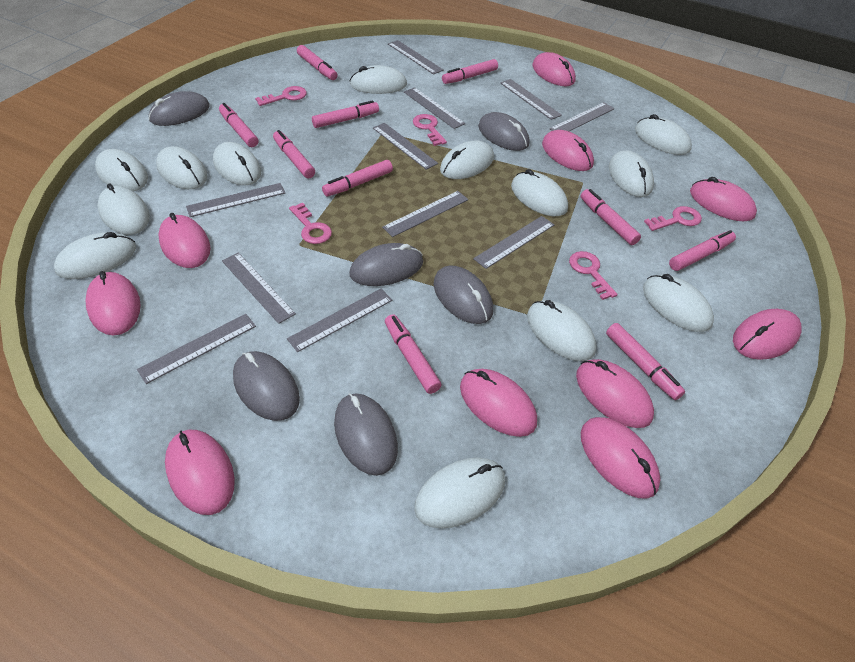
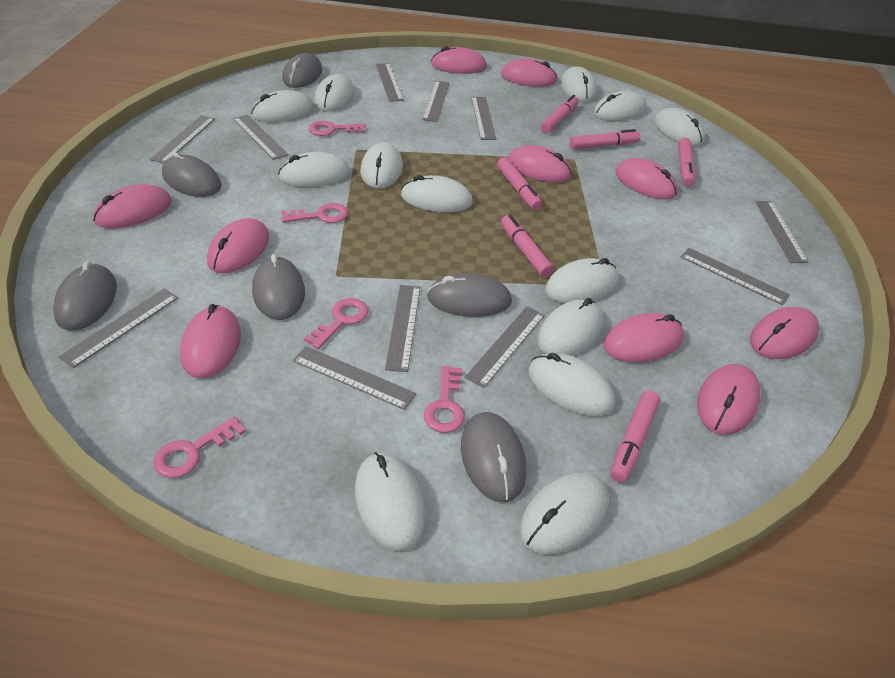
pink marker: 10 -> 6

